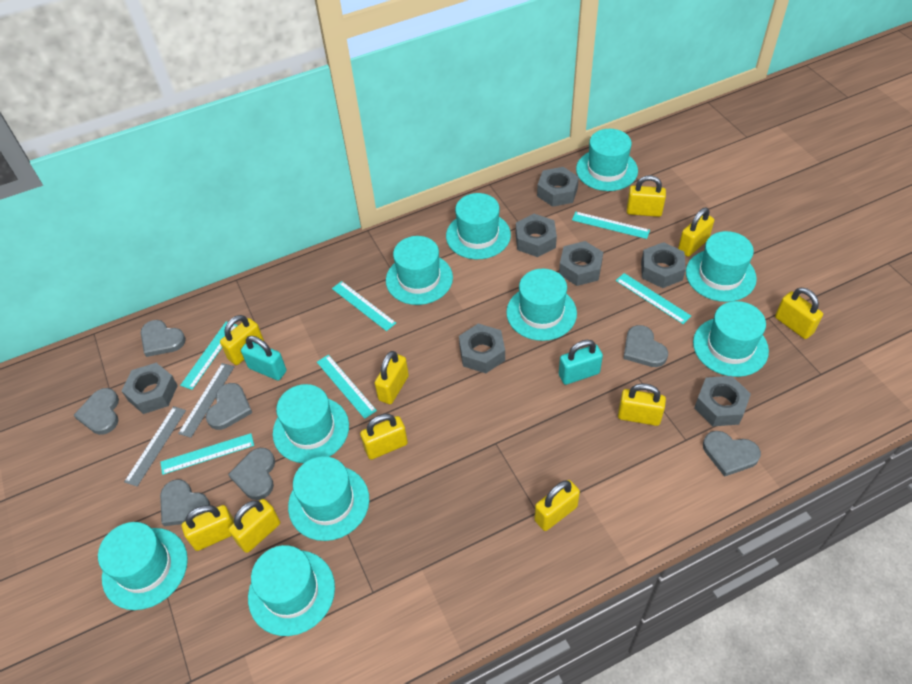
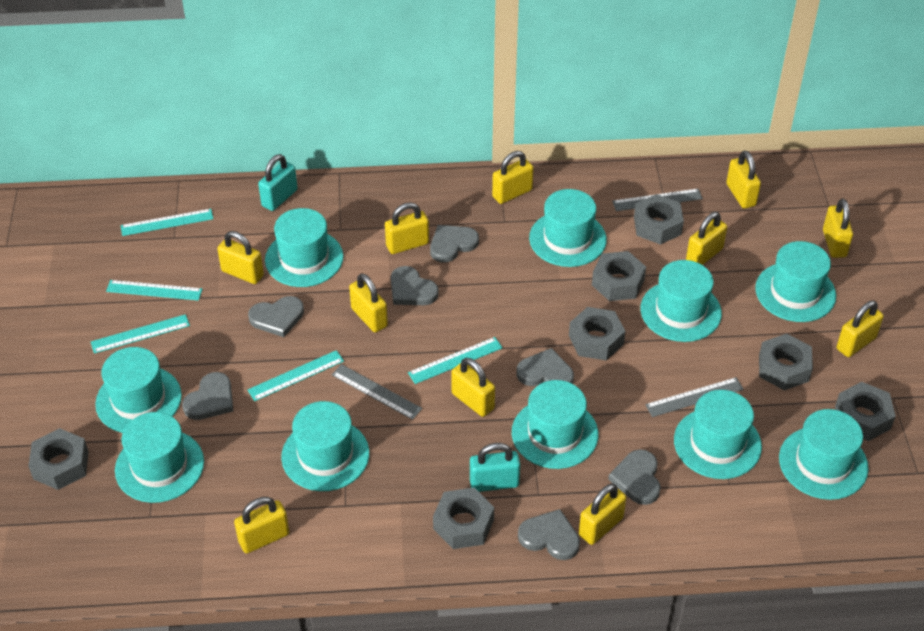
grey ruler: 2 -> 3
turquoise ruler: 6 -> 5
yellow padlock: 10 -> 11

